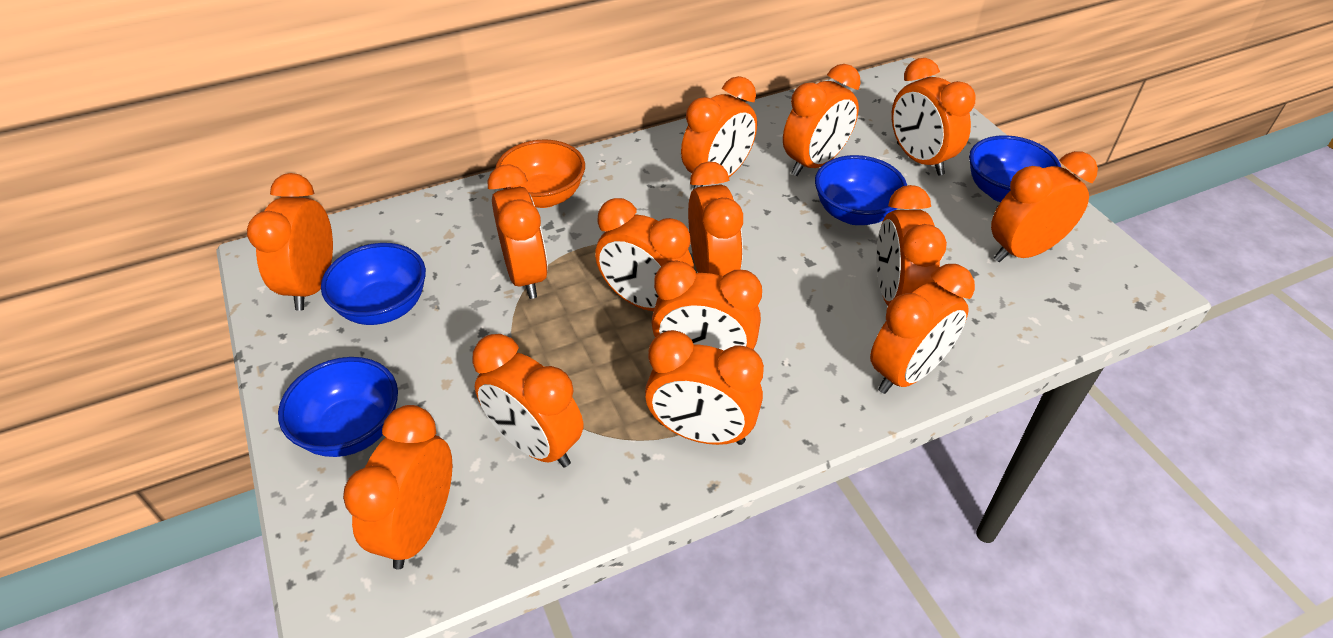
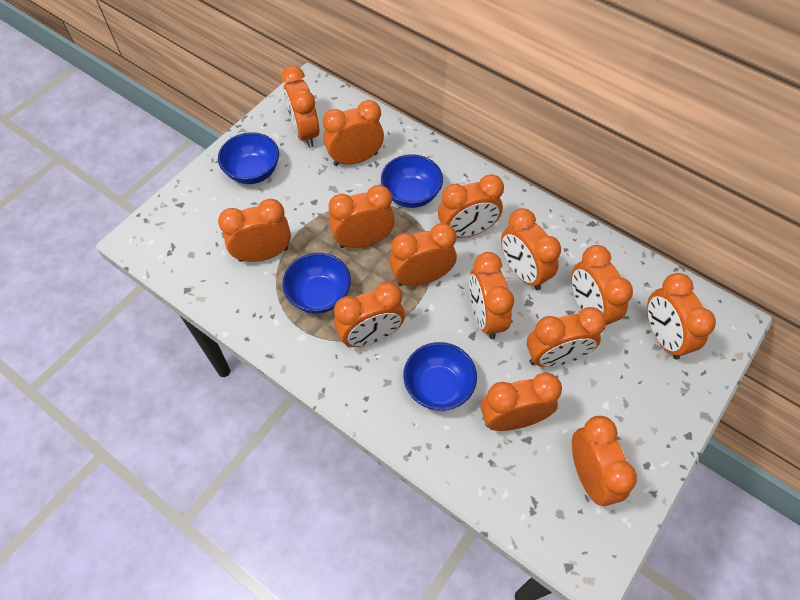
orange bowl: 1 -> 0

